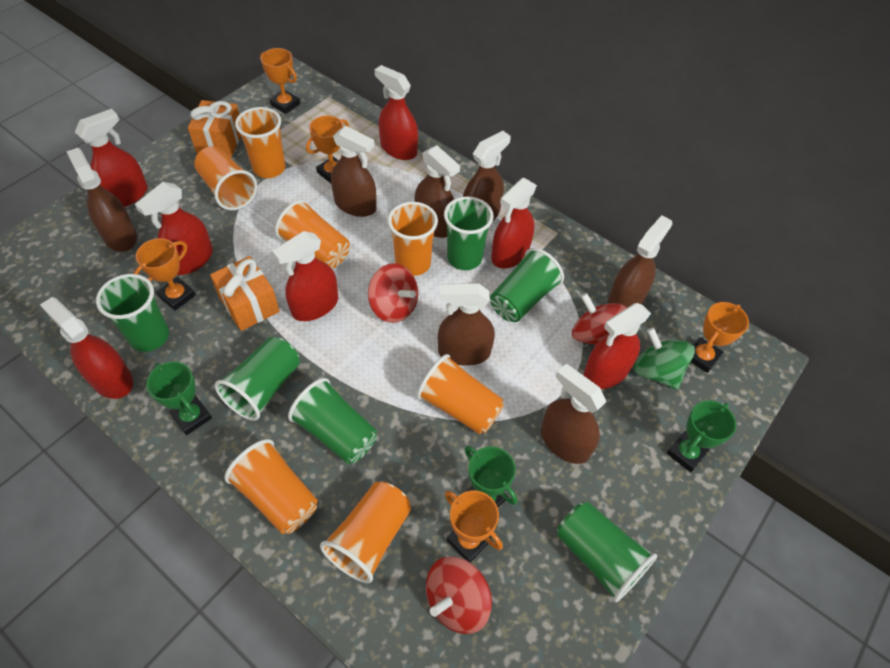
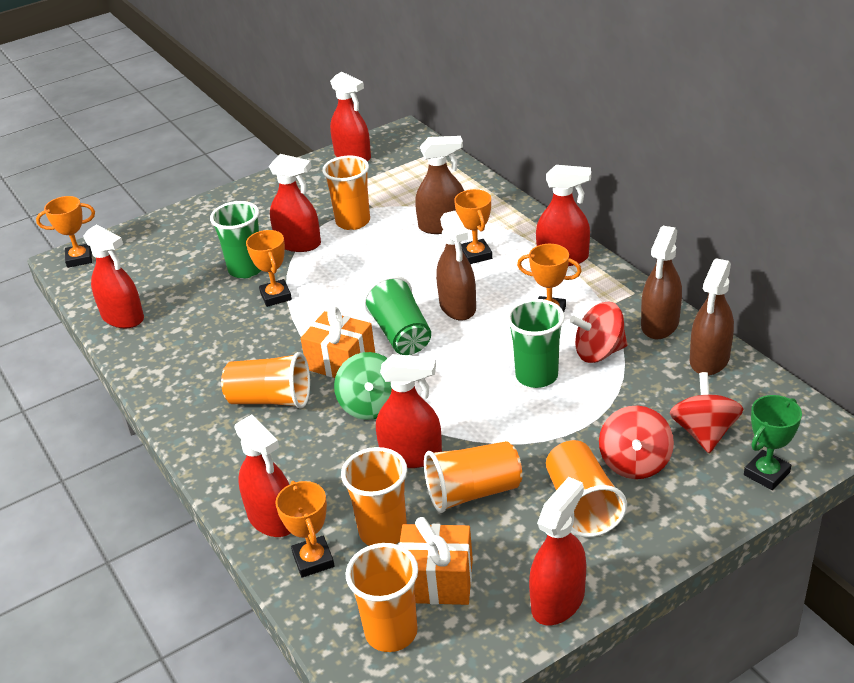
brown spray bottle: 7 -> 4
green cup: 6 -> 3
green trophy: 3 -> 1
orange cup: 7 -> 6

